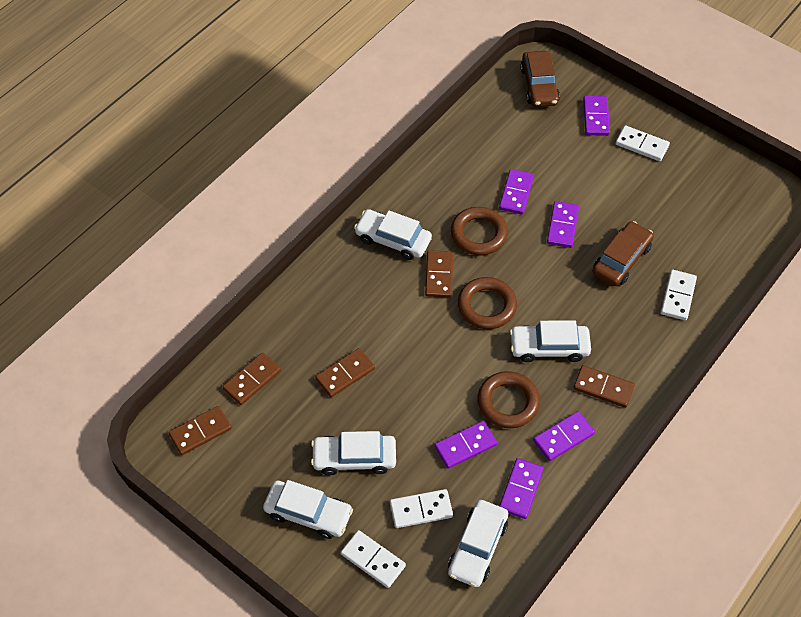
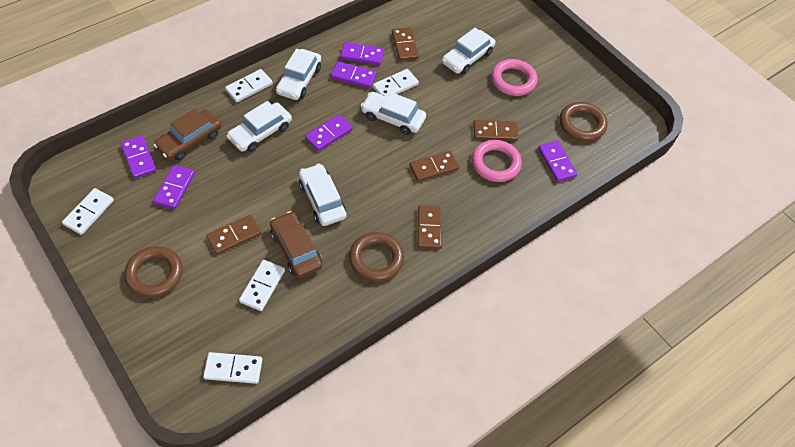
pink ring: 0 -> 2
white domino: 4 -> 5

